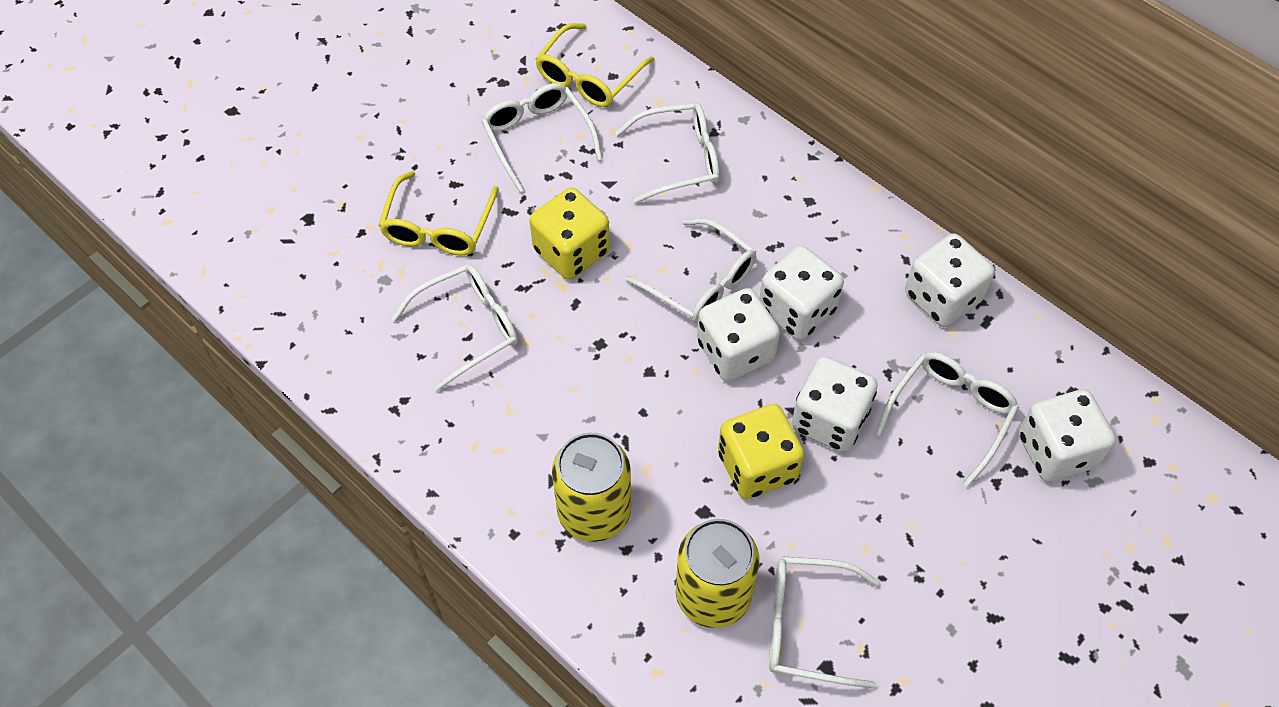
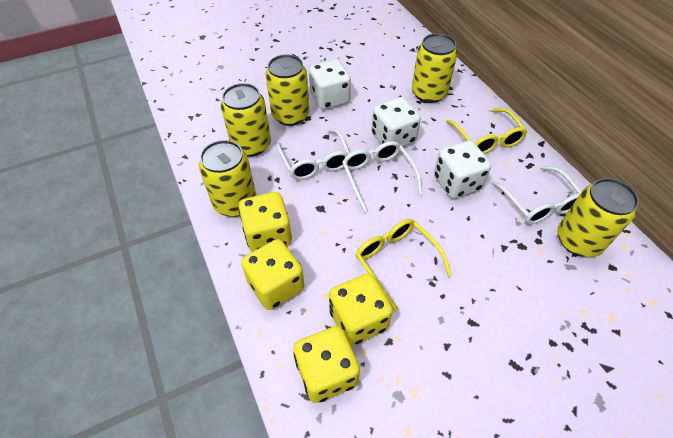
white dice: 5 -> 3
white glasses: 6 -> 3
yellow can: 2 -> 5
yellow dice: 2 -> 4

